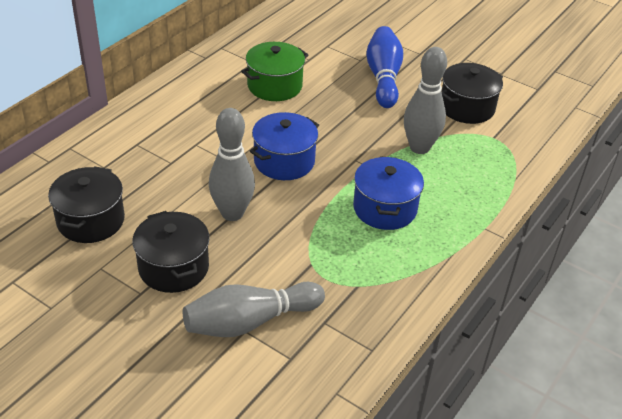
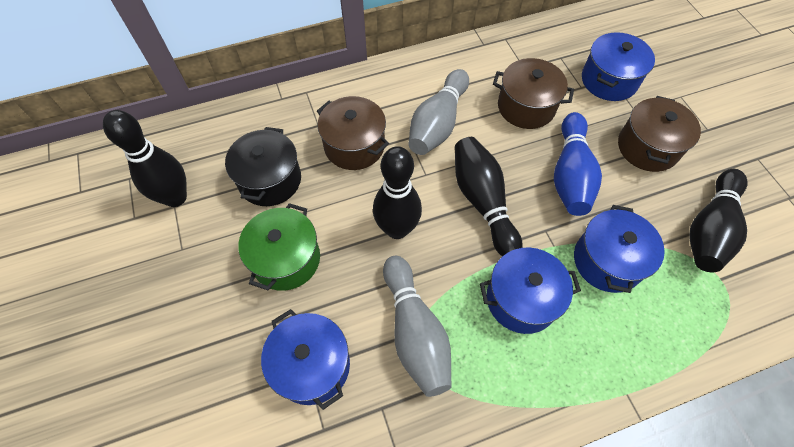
black bowling pin: 0 -> 4
black pot: 3 -> 1
blue pot: 2 -> 4
brown pot: 0 -> 3
grey bowling pin: 3 -> 2

